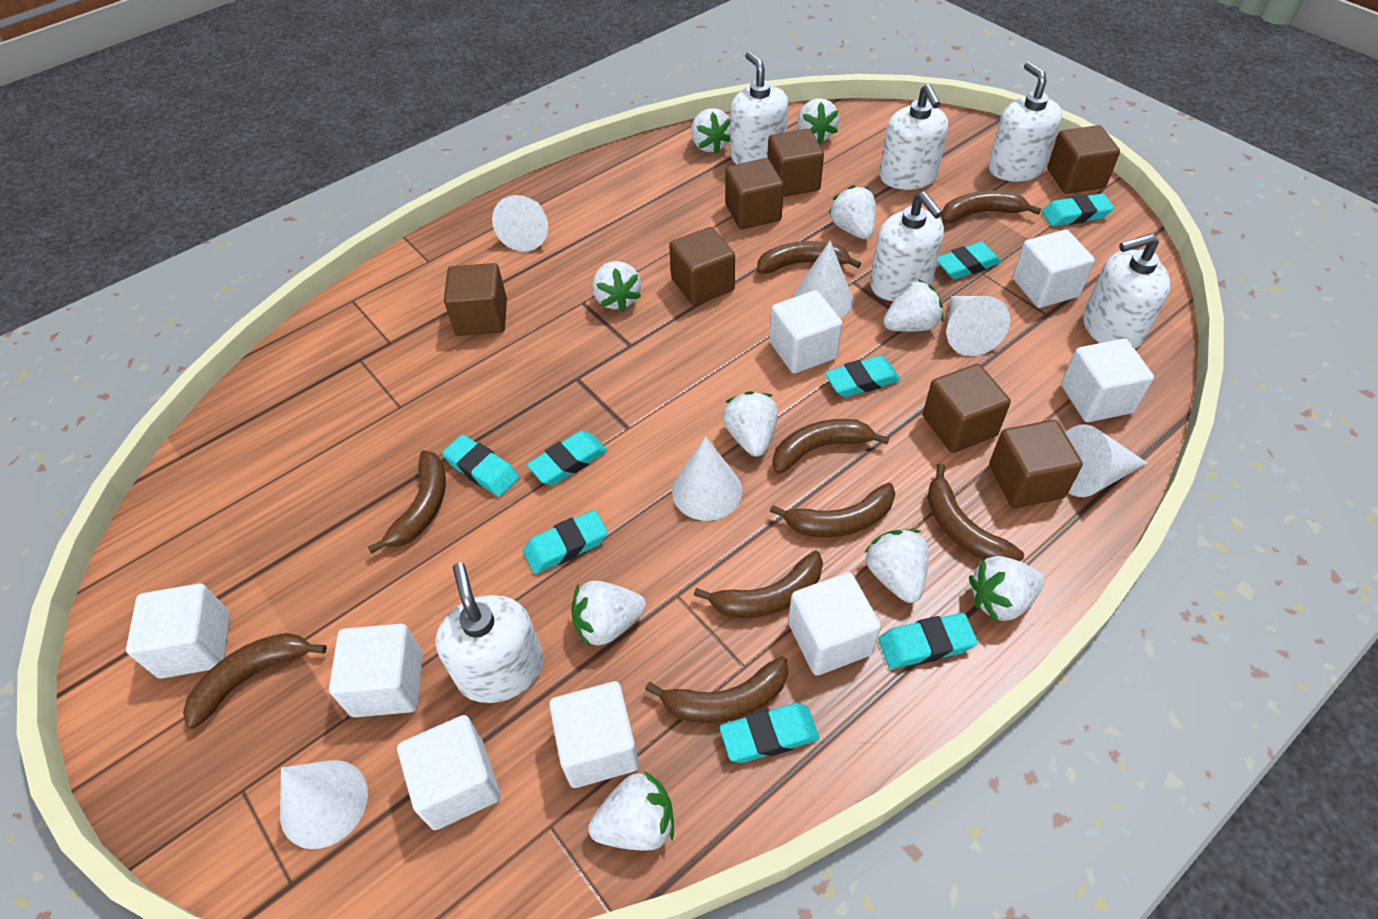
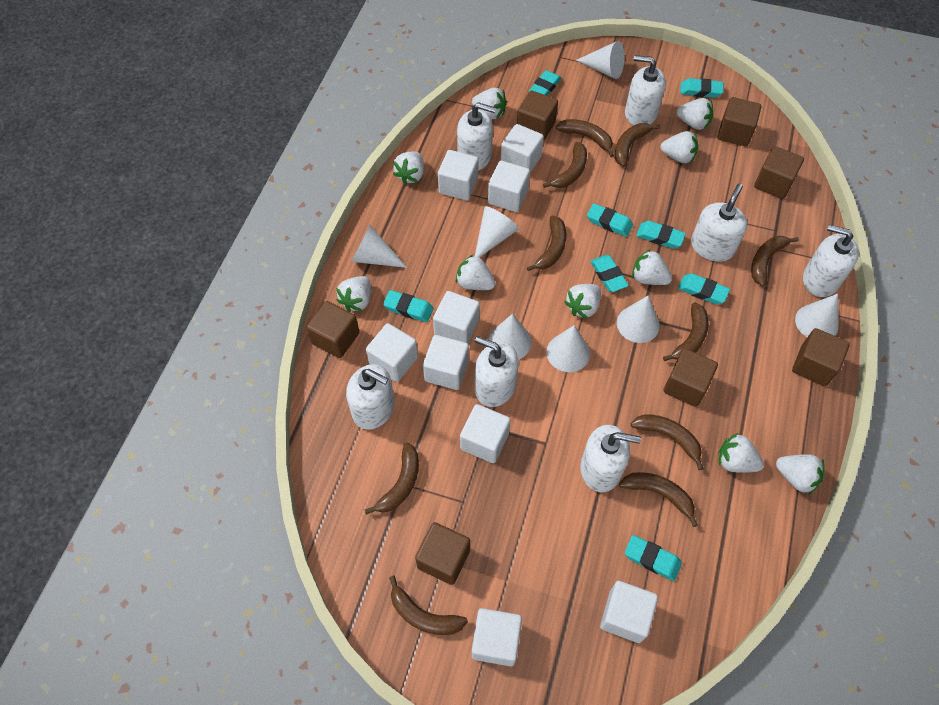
brown banana: 9 -> 10
white cone: 6 -> 7
white cube: 8 -> 9
white soap dispenser: 6 -> 7

